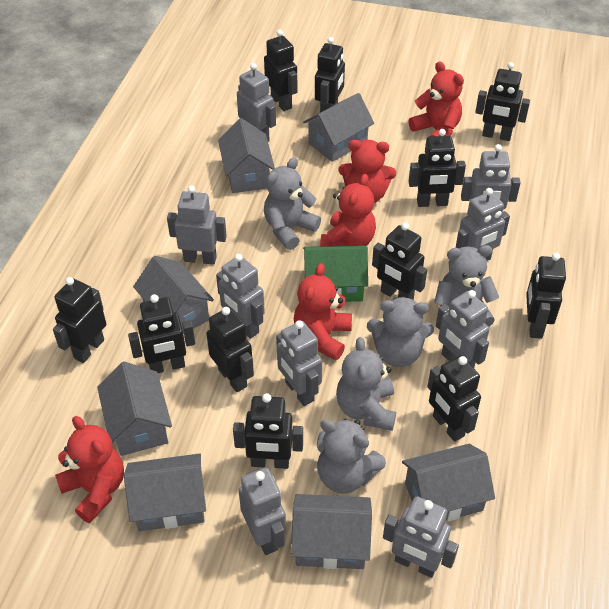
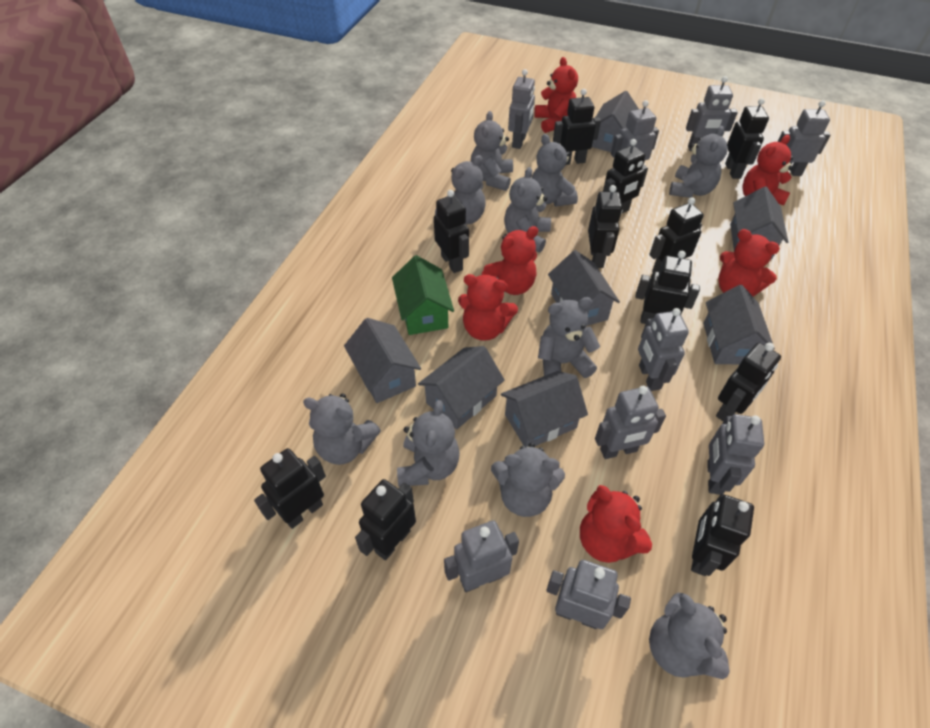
grey teddy bear: 5 -> 10
red teddy bear: 5 -> 6

